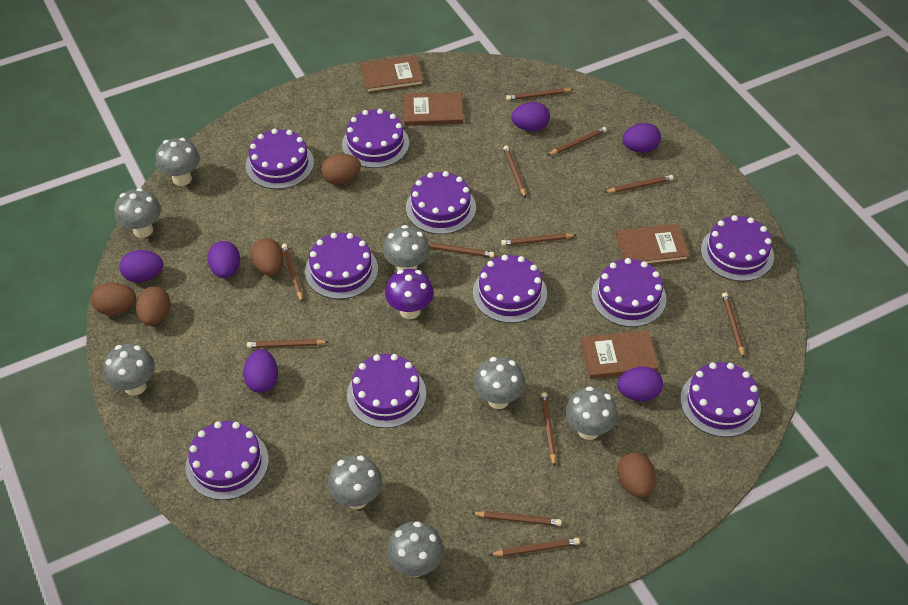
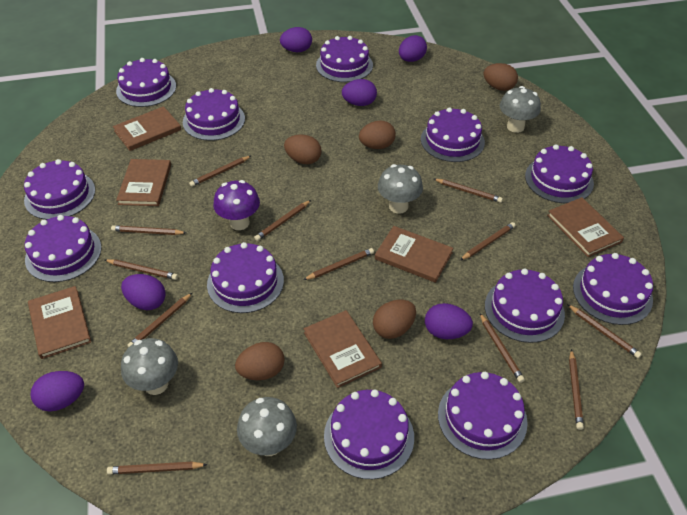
brown book: 4 -> 6
grey mushroom: 8 -> 4
purple cake: 10 -> 12

